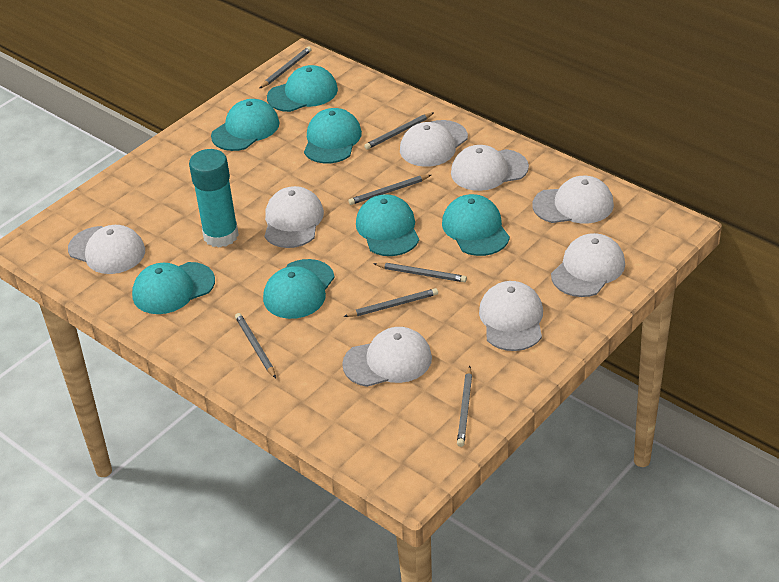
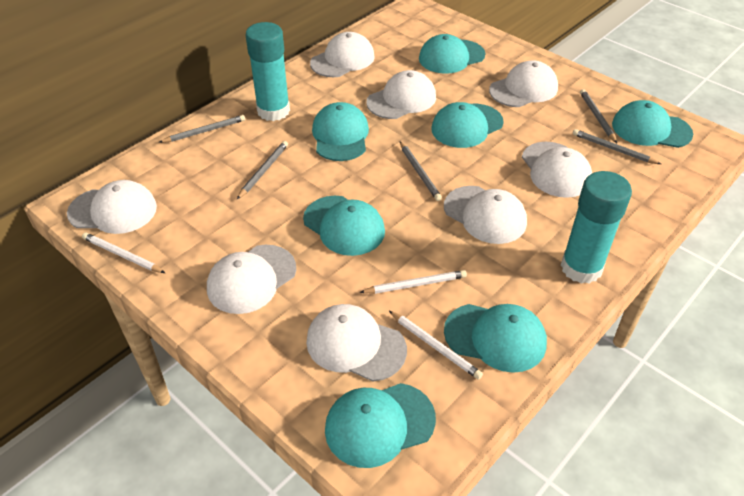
grey pencil: 7 -> 5
turquoise glue stick: 1 -> 2
white pencil: 0 -> 3

